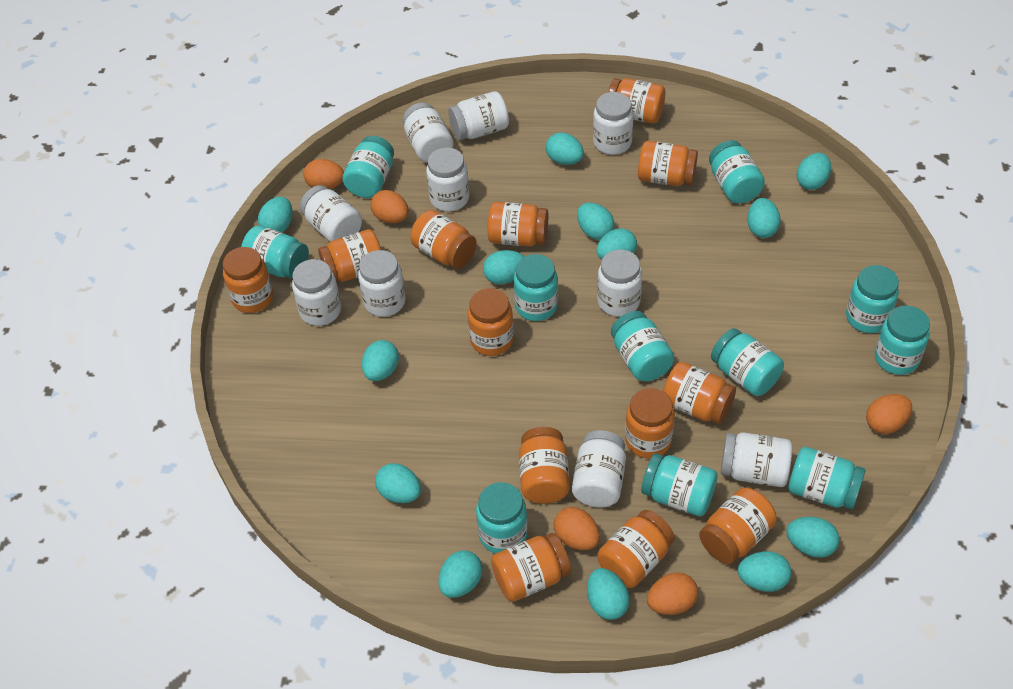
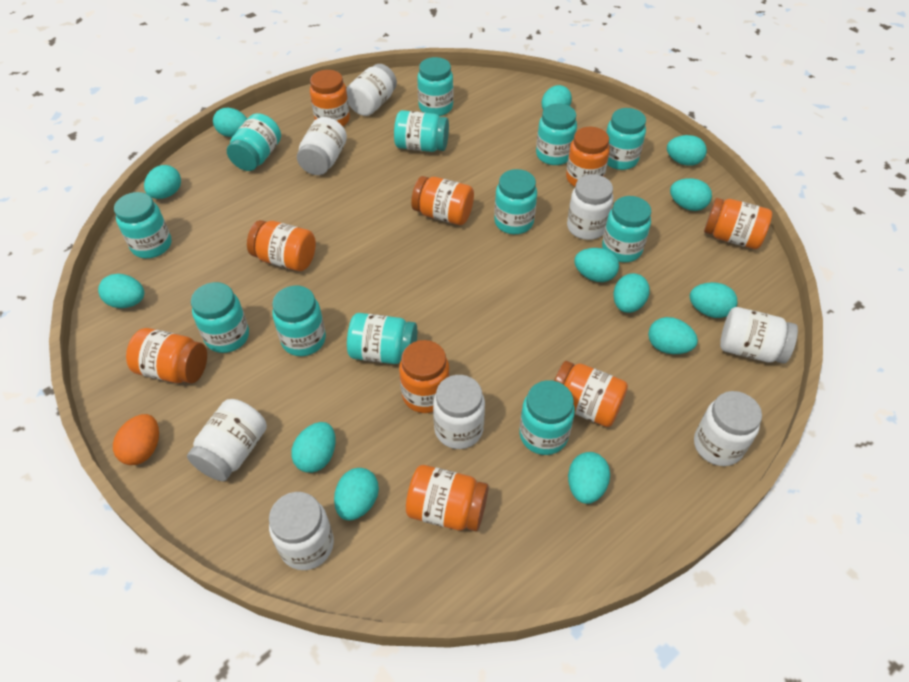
orange egg: 5 -> 1
orange jar: 13 -> 9
turquoise jar: 11 -> 12
white jar: 10 -> 8

